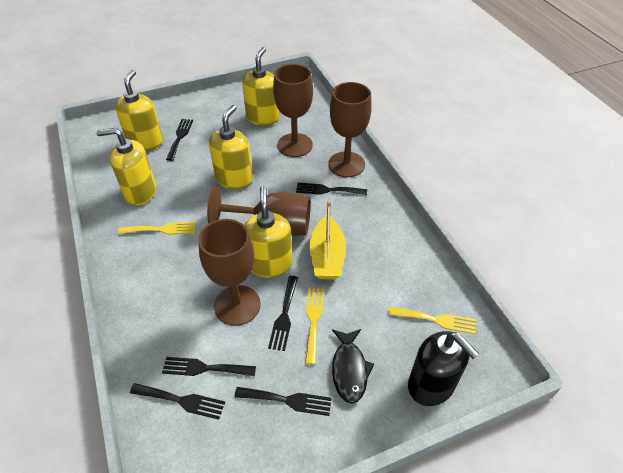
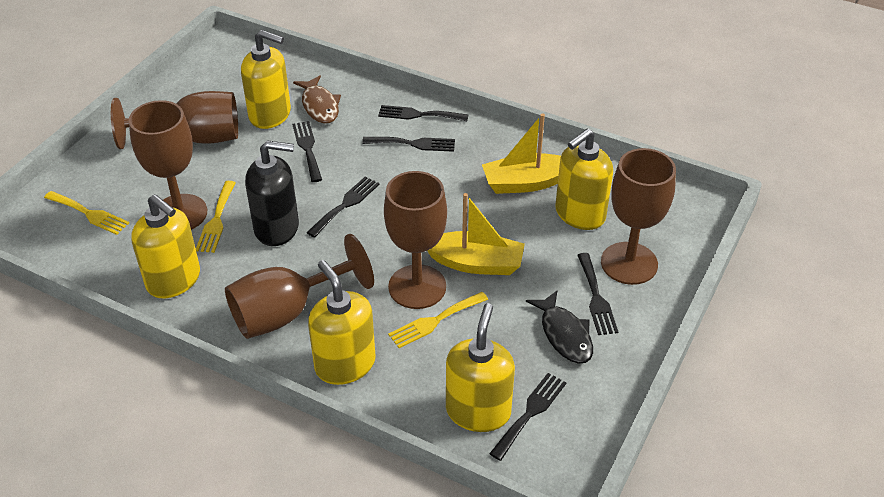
brown fish: 0 -> 1
brown goblet: 4 -> 5
yellow boat: 1 -> 2

